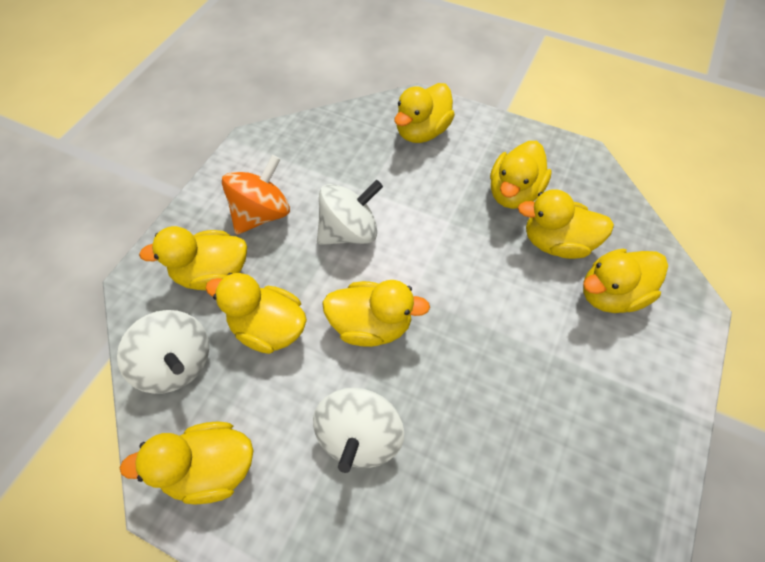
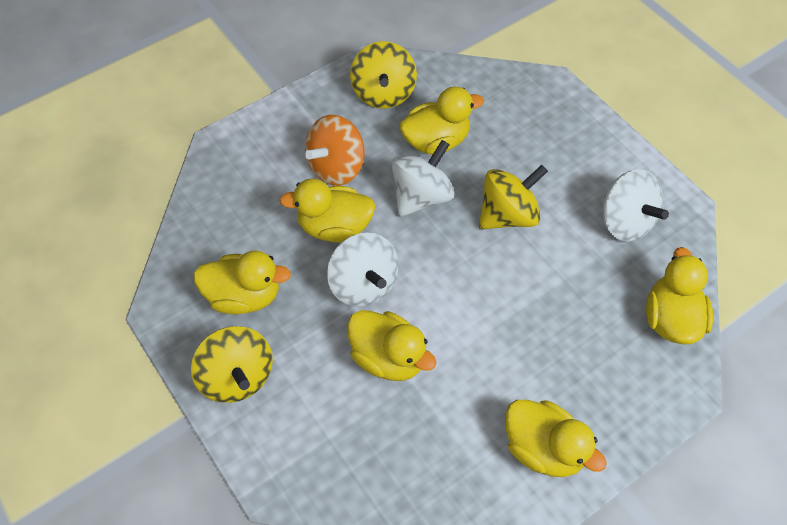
yellow duck: 8 -> 6
yellow spinning top: 0 -> 3

